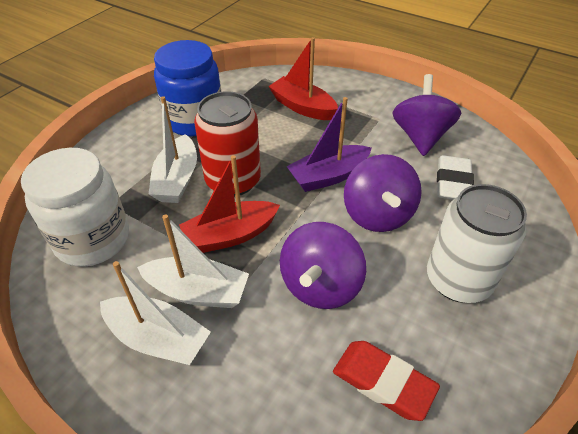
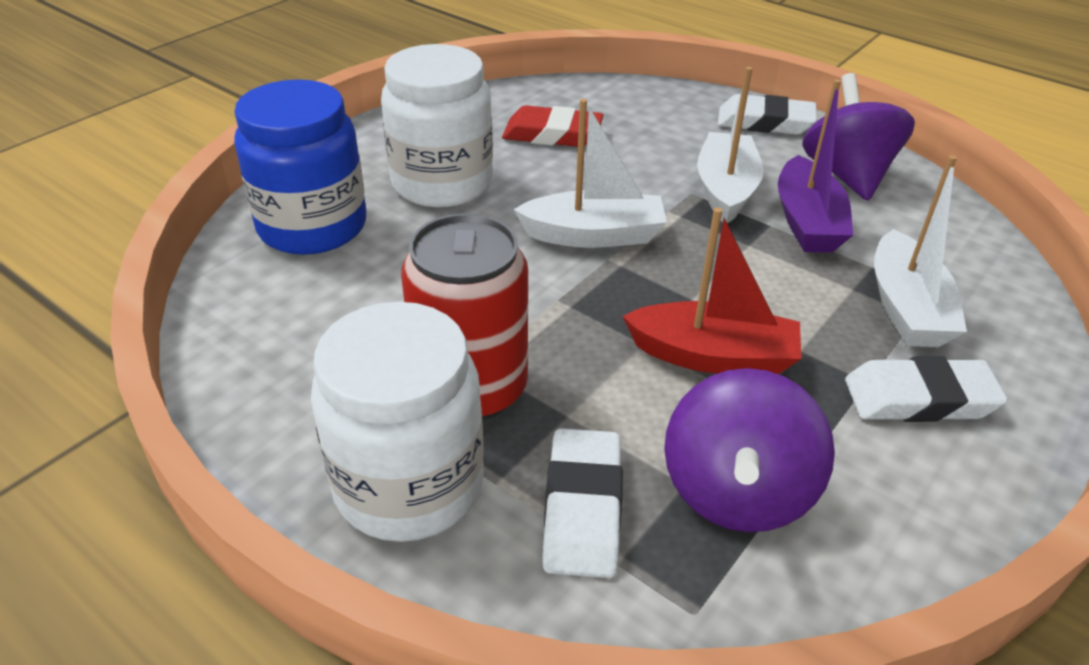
purple spinning top: 3 -> 2
red boat: 2 -> 1
white can: 1 -> 0
white eraser: 1 -> 3
white jar: 1 -> 2

